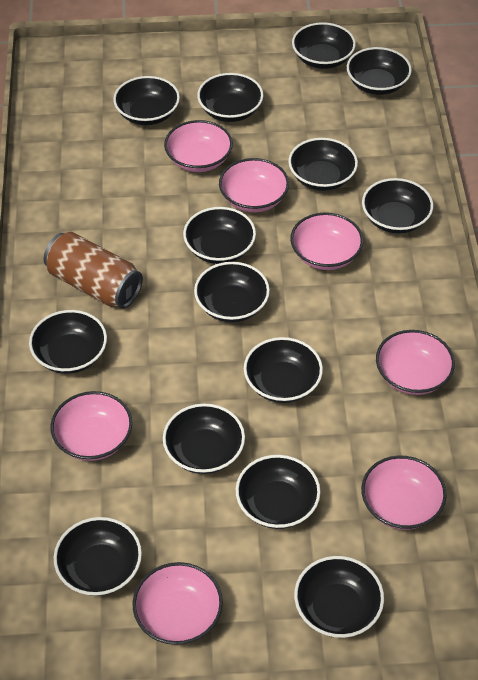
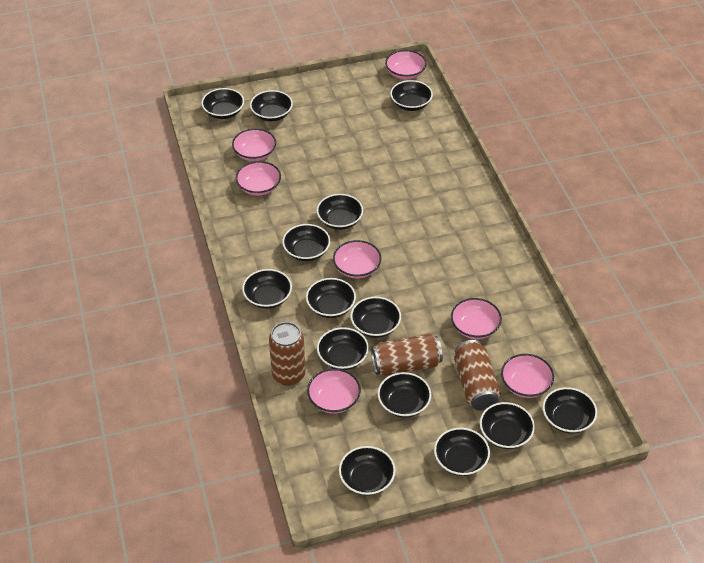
brown can: 1 -> 3

